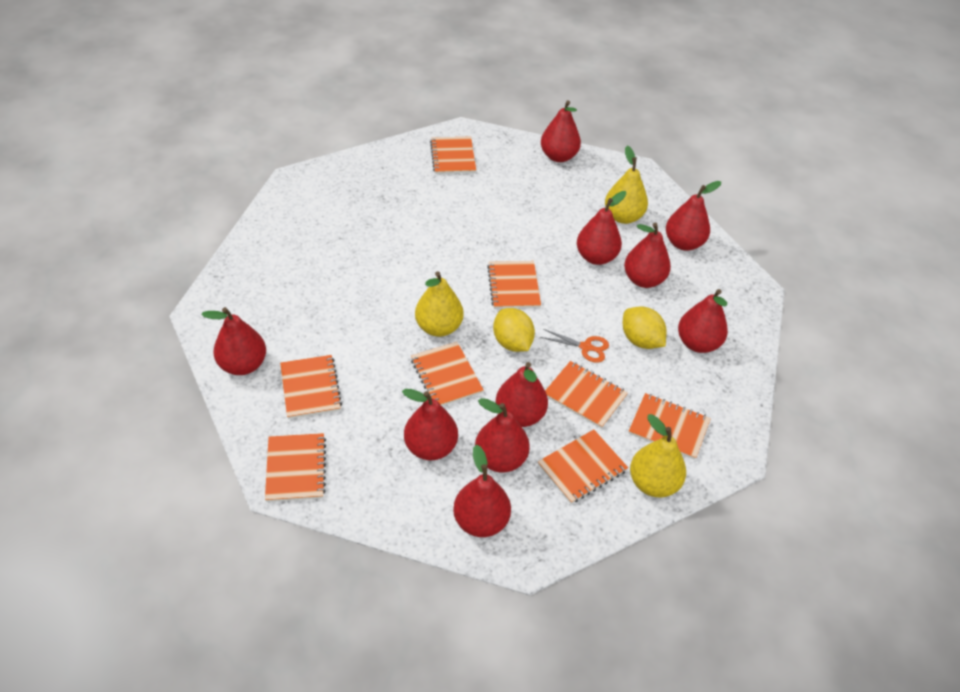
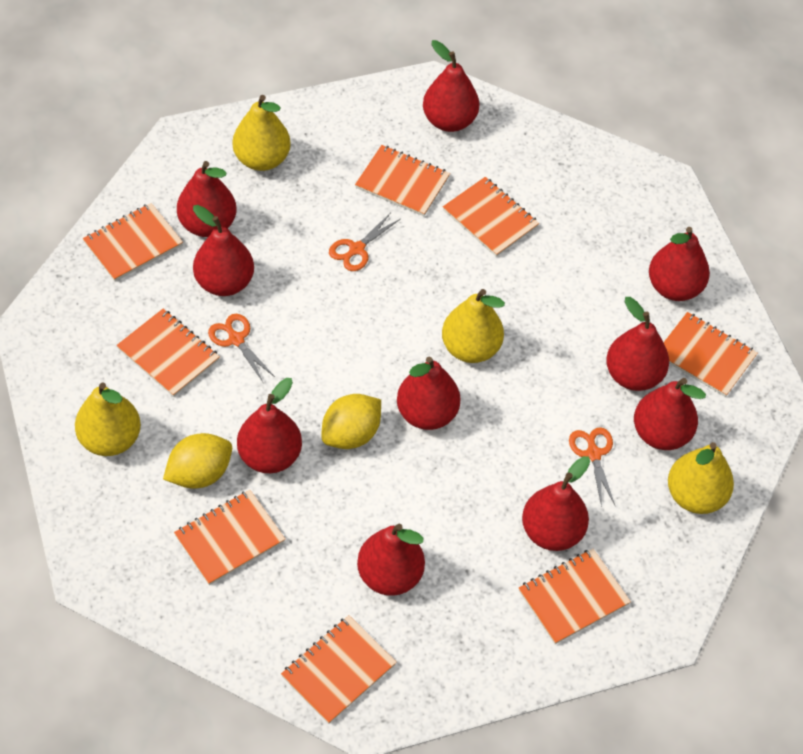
orange scissors: 1 -> 3
yellow pear: 3 -> 4

